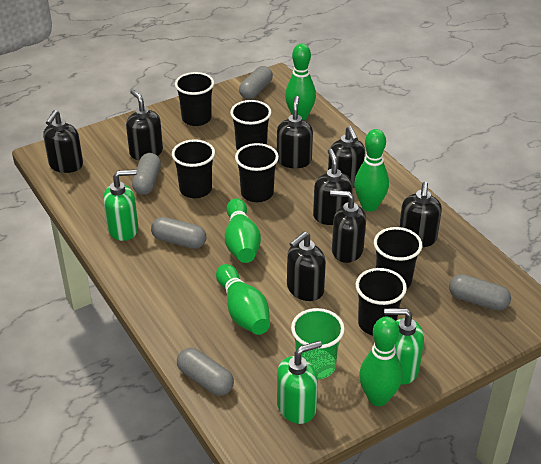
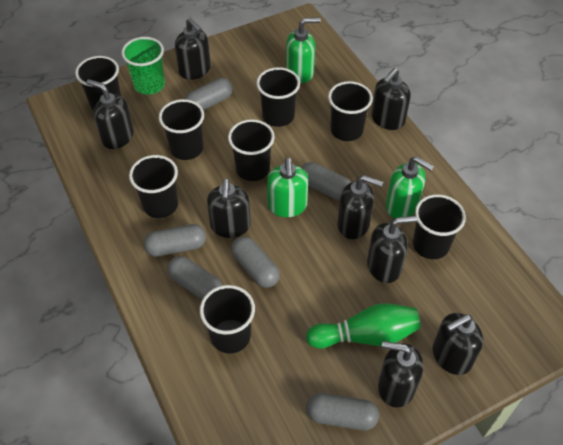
black cup: 6 -> 8
green bowling pin: 5 -> 1
grey capsule: 5 -> 6

